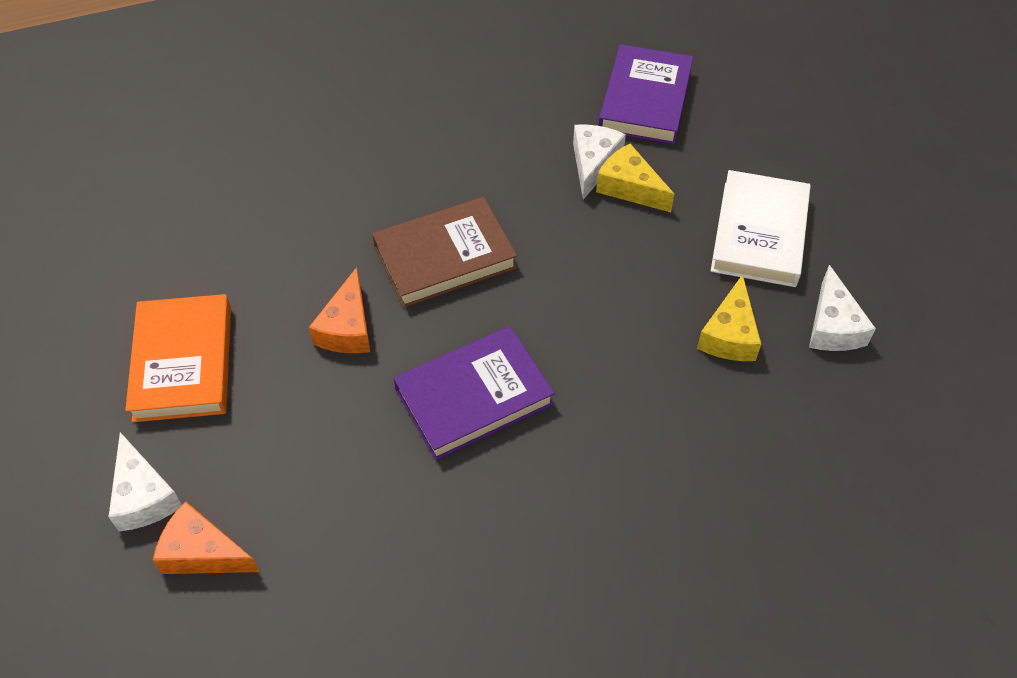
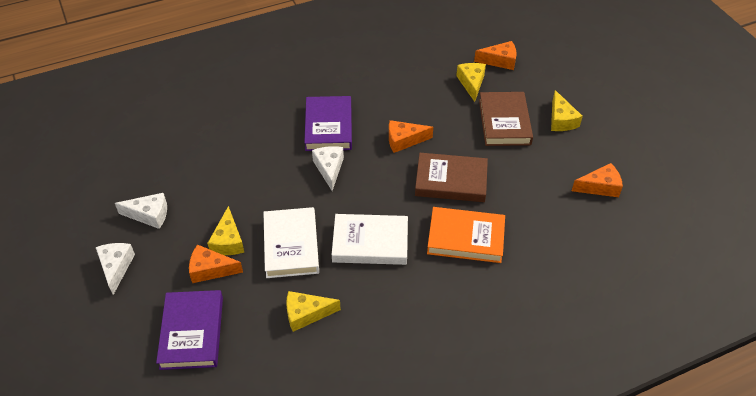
brown book: 1 -> 2
orange cheese: 2 -> 4
white book: 1 -> 2
yellow cheese: 2 -> 4

